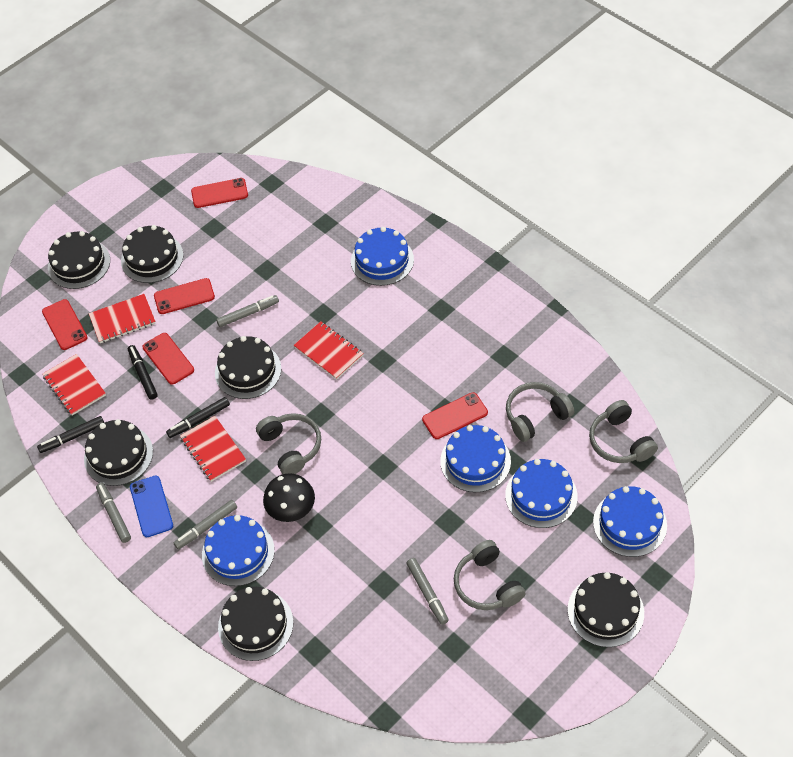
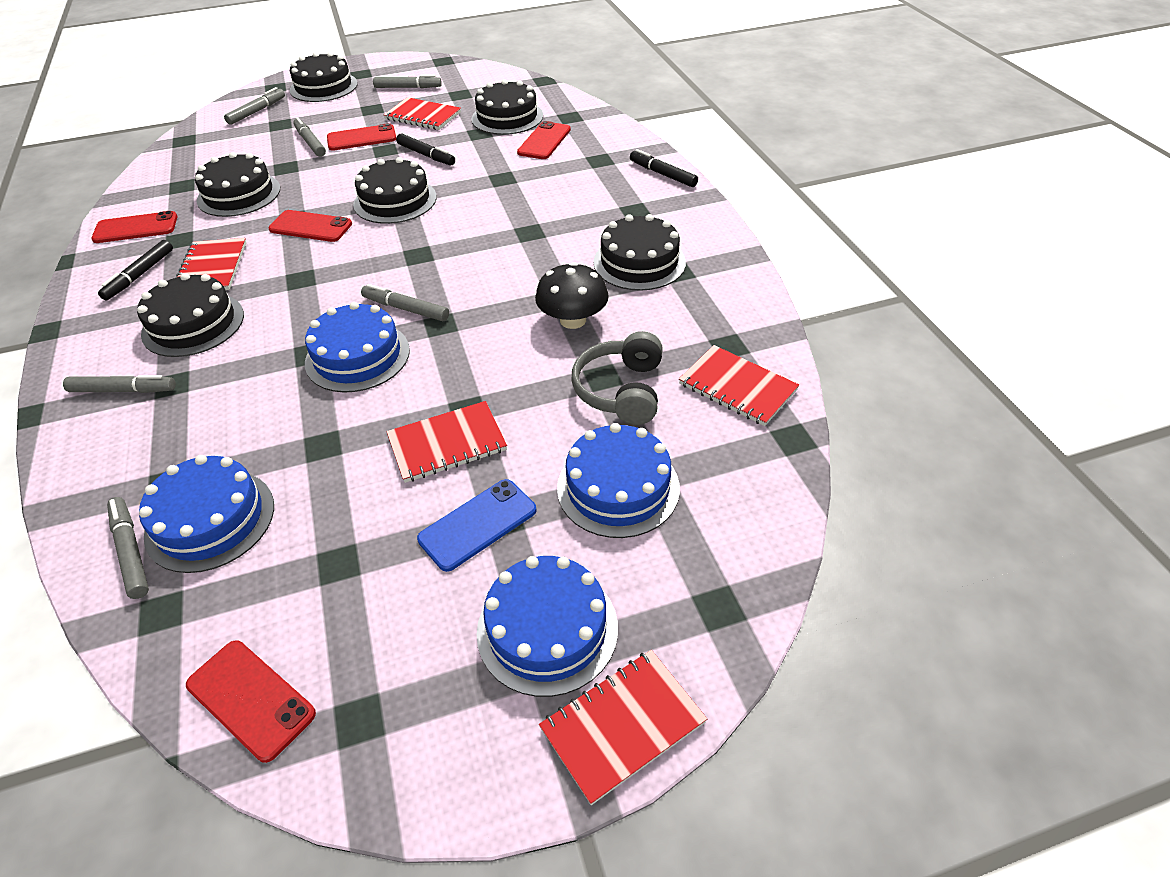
blue cake: 5 -> 4
grey headphones: 4 -> 1
grey marker: 4 -> 6
red notebook: 4 -> 5

